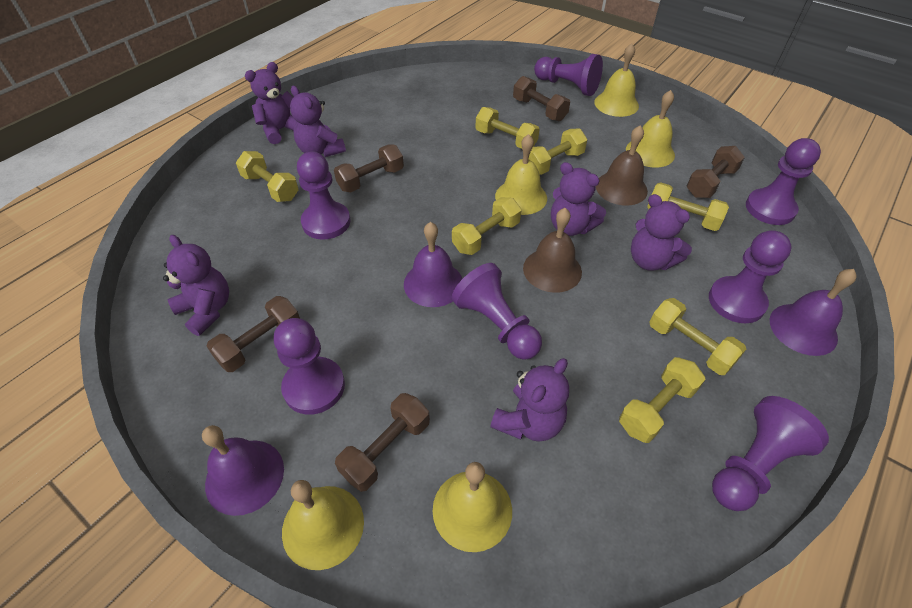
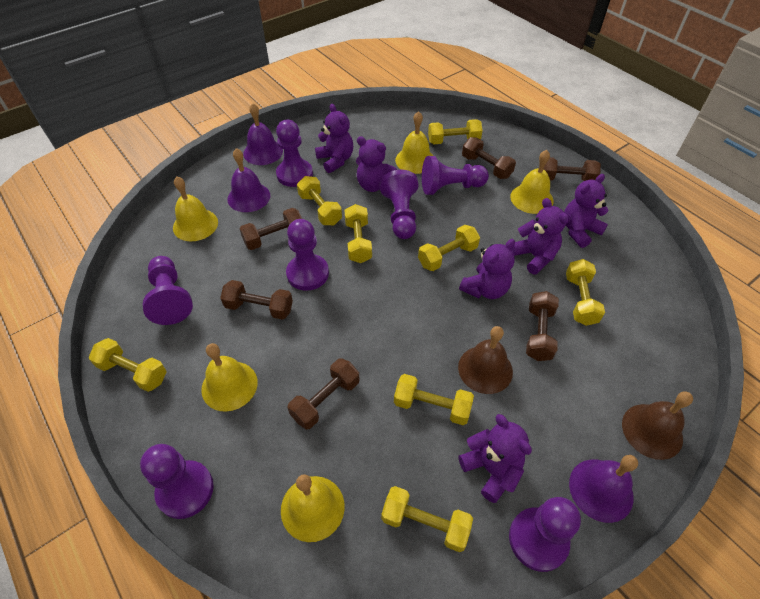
brown dumbbell: 5 -> 6
yellow dumbbell: 7 -> 8

